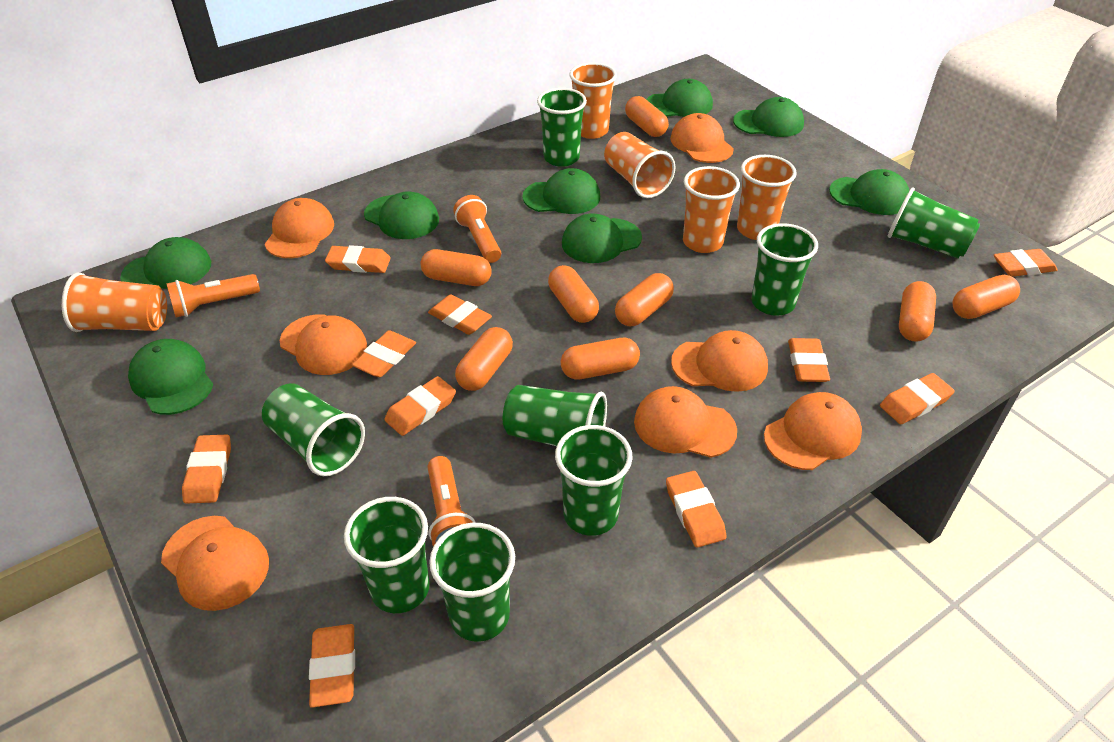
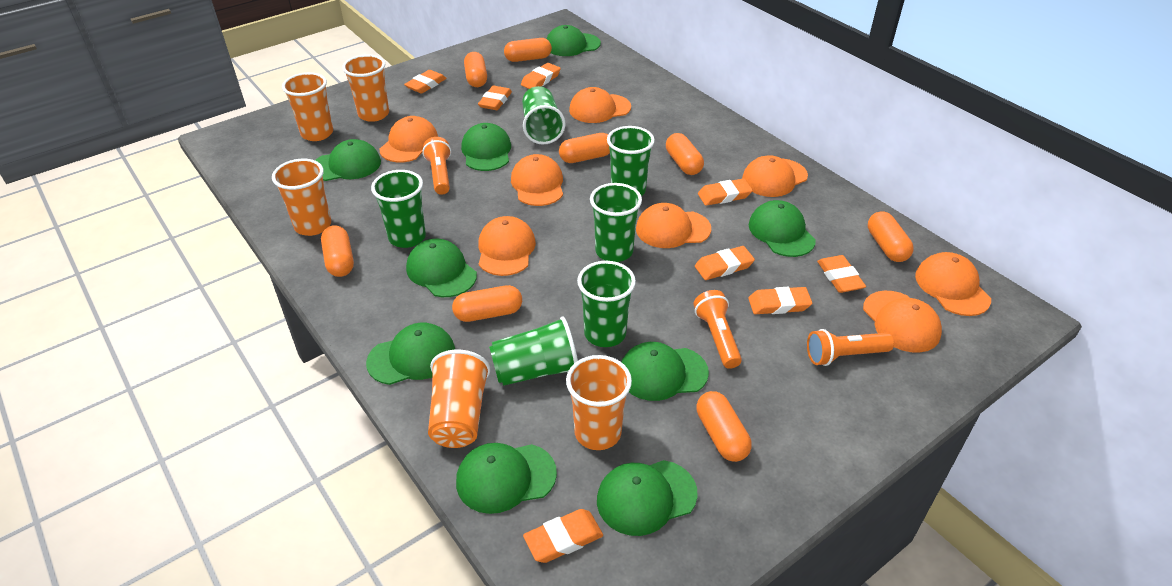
green cap: 8 -> 9
green cup: 8 -> 6
orange cap: 7 -> 8
orange eraser: 10 -> 8

